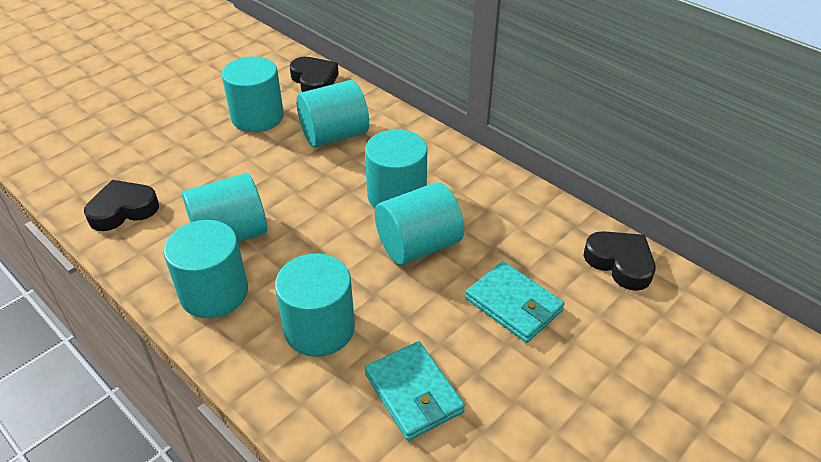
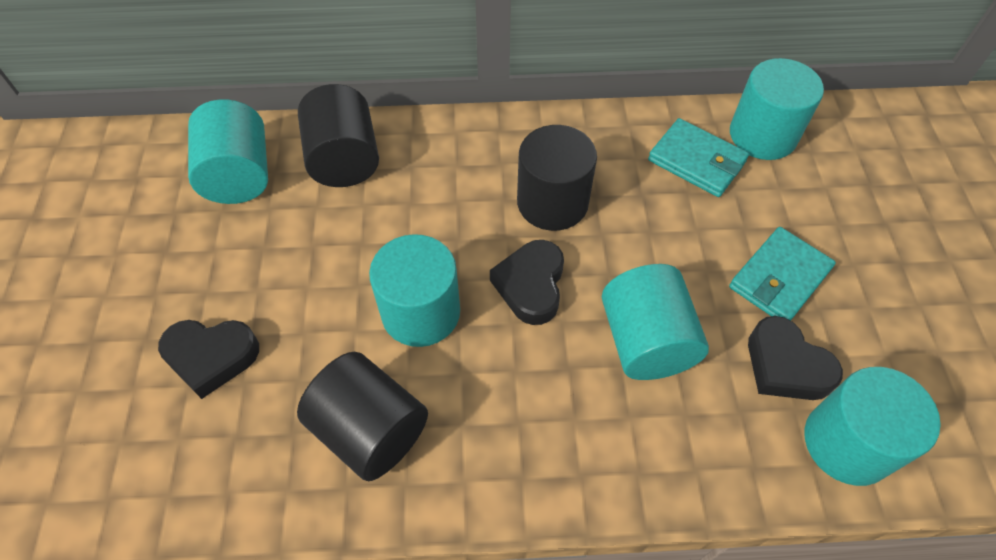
black cylinder: 0 -> 3
turquoise cylinder: 7 -> 5

